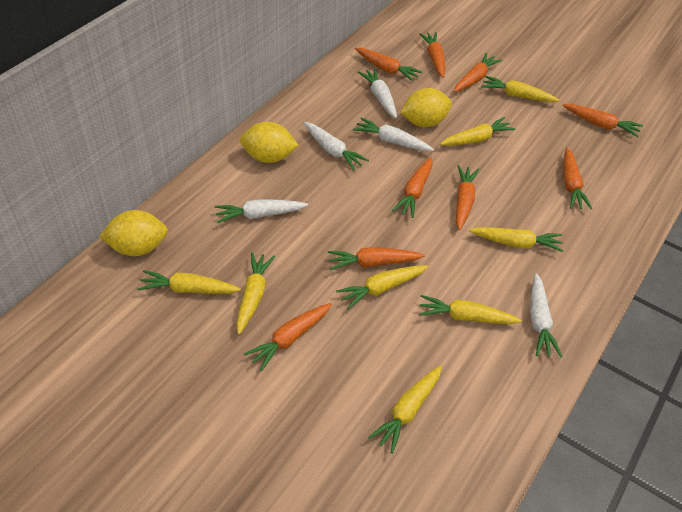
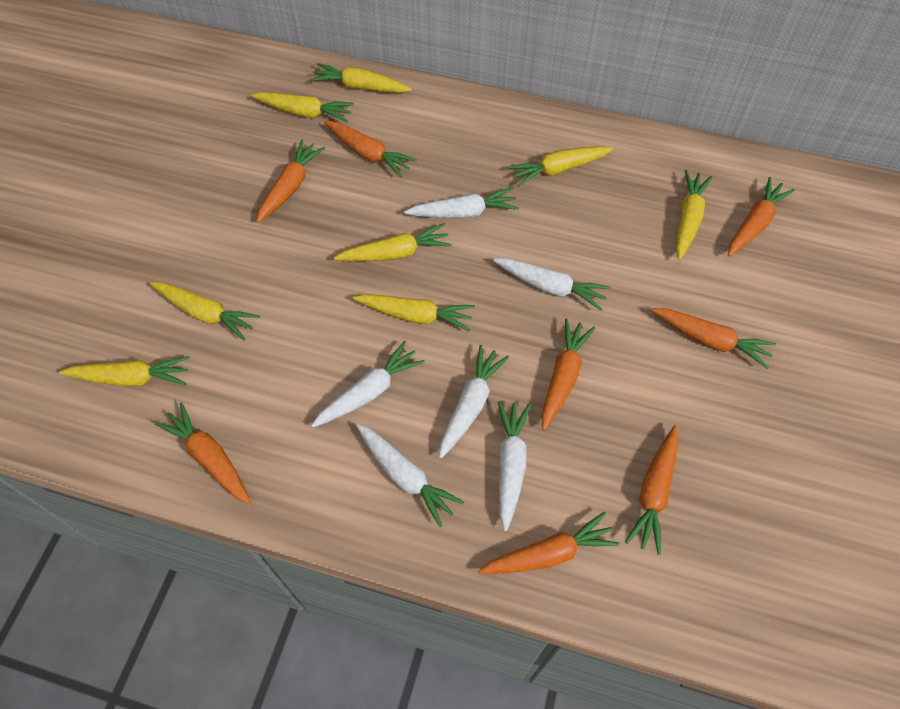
orange carrot: 9 -> 8
white carrot: 5 -> 6
yellow lemon: 3 -> 0

